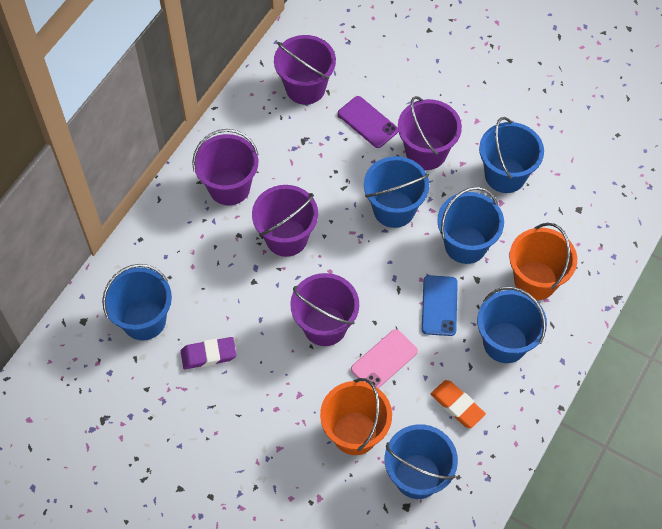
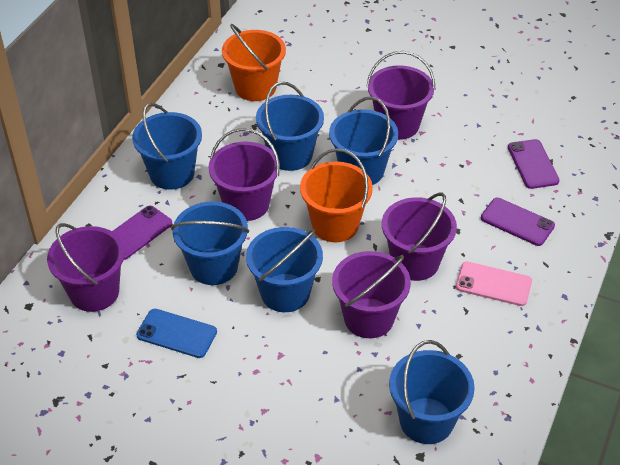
orange eraser: 1 -> 0
purple eraser: 1 -> 0
purple phone: 1 -> 3

